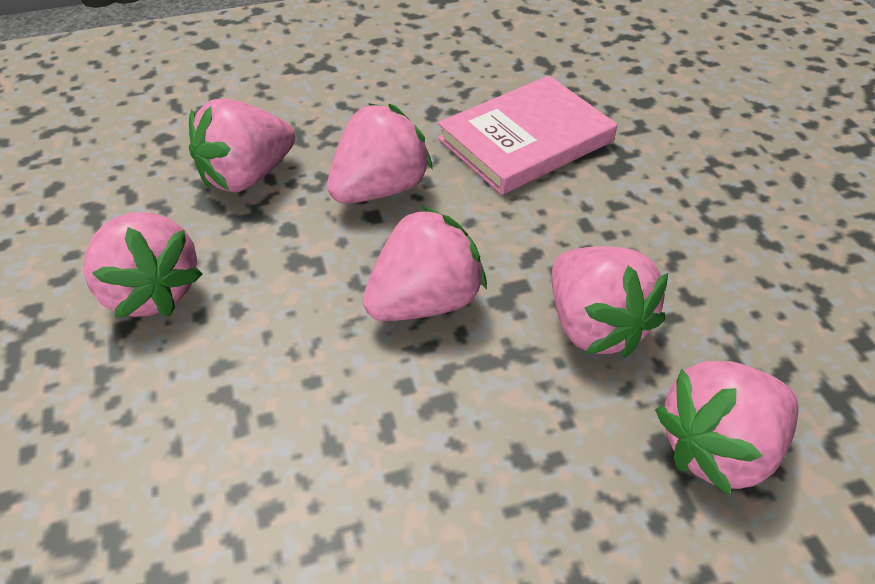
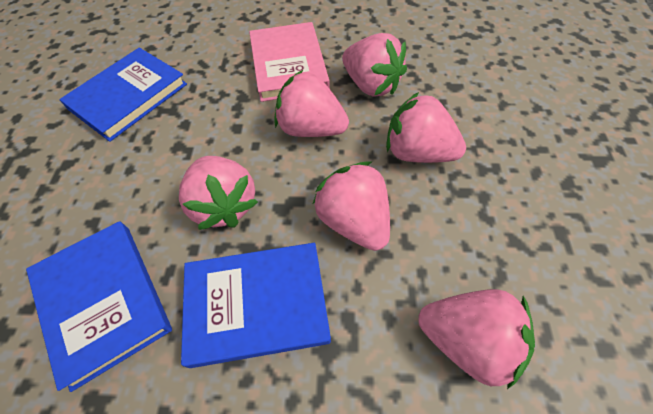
blue book: 0 -> 3

